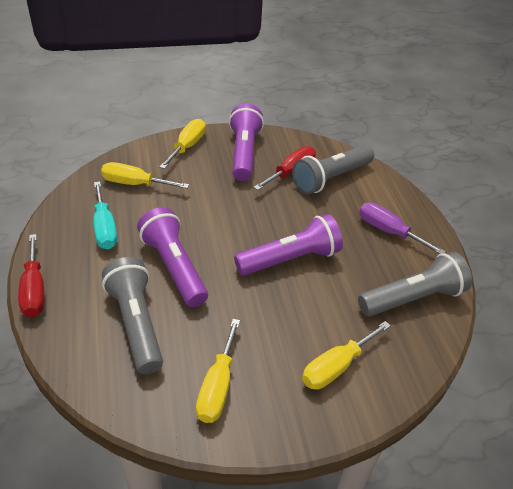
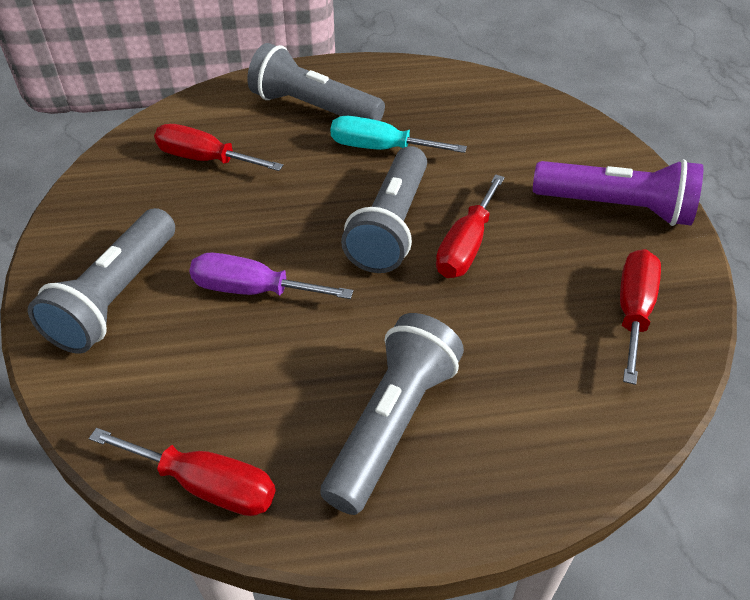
grey flashlight: 3 -> 4
purple flashlight: 3 -> 1
red screwdriver: 2 -> 4
yellow screwdriver: 4 -> 0

